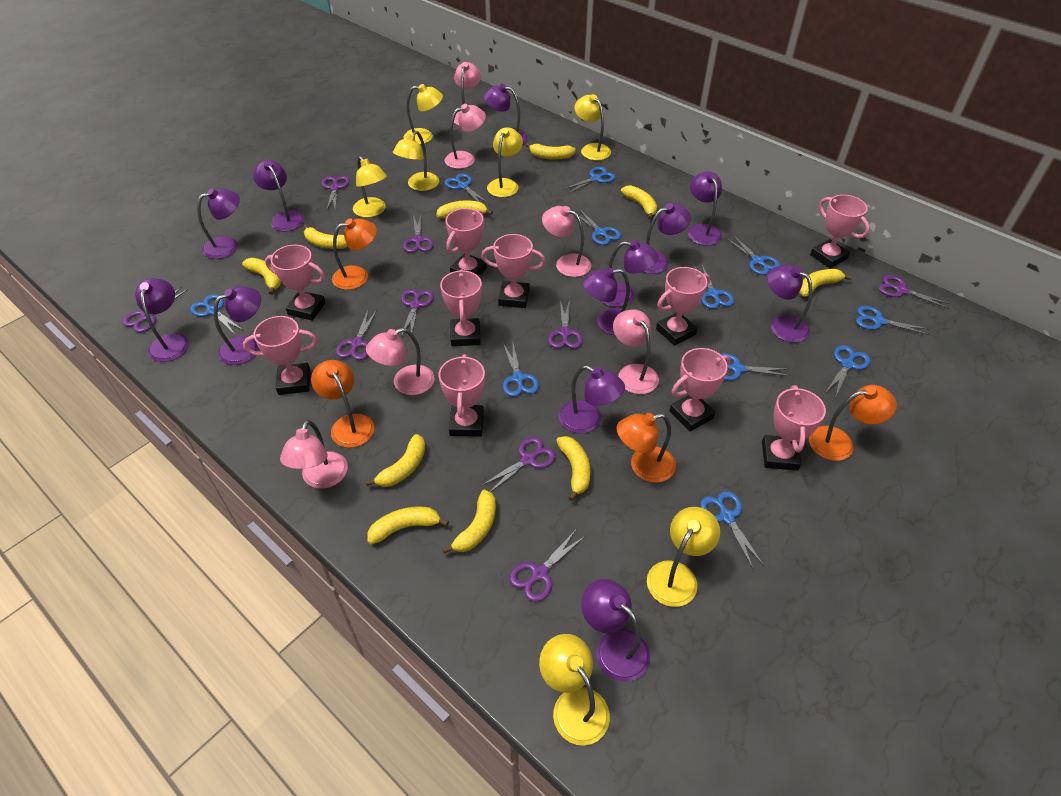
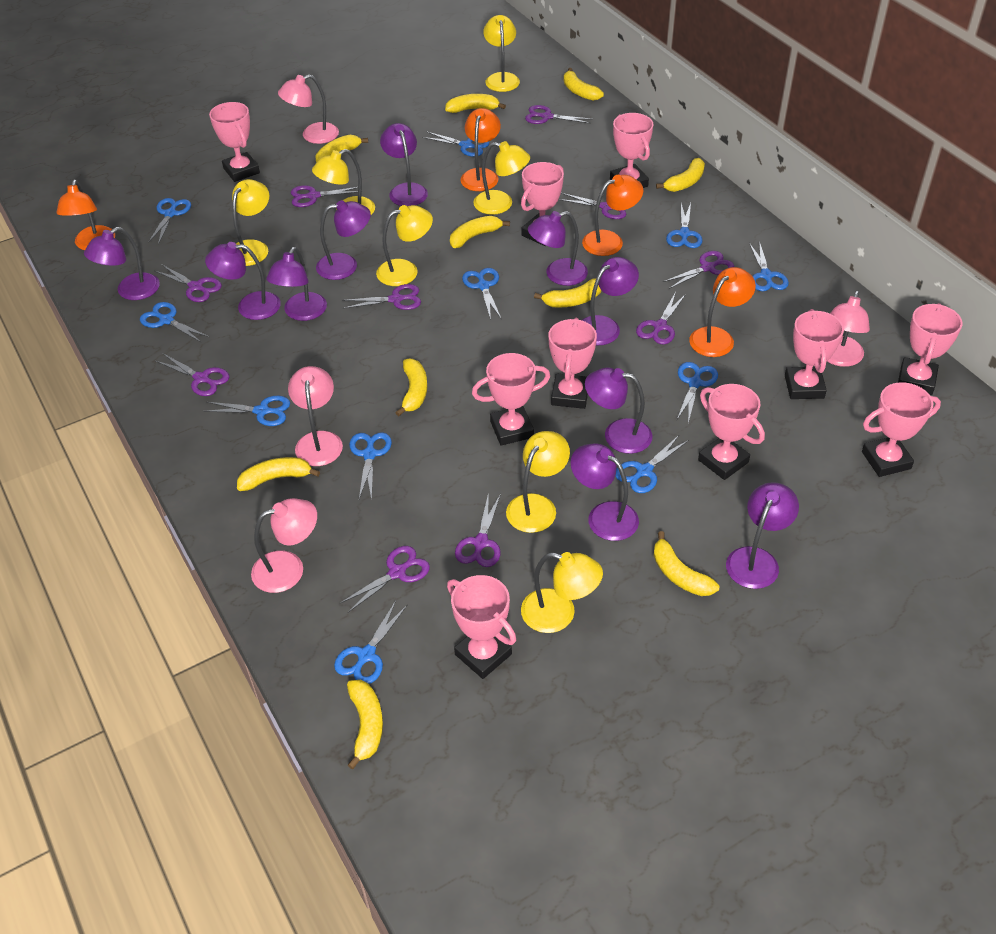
pink lamp: 6 -> 4
purple lamp: 12 -> 10
purple scissors: 9 -> 10

